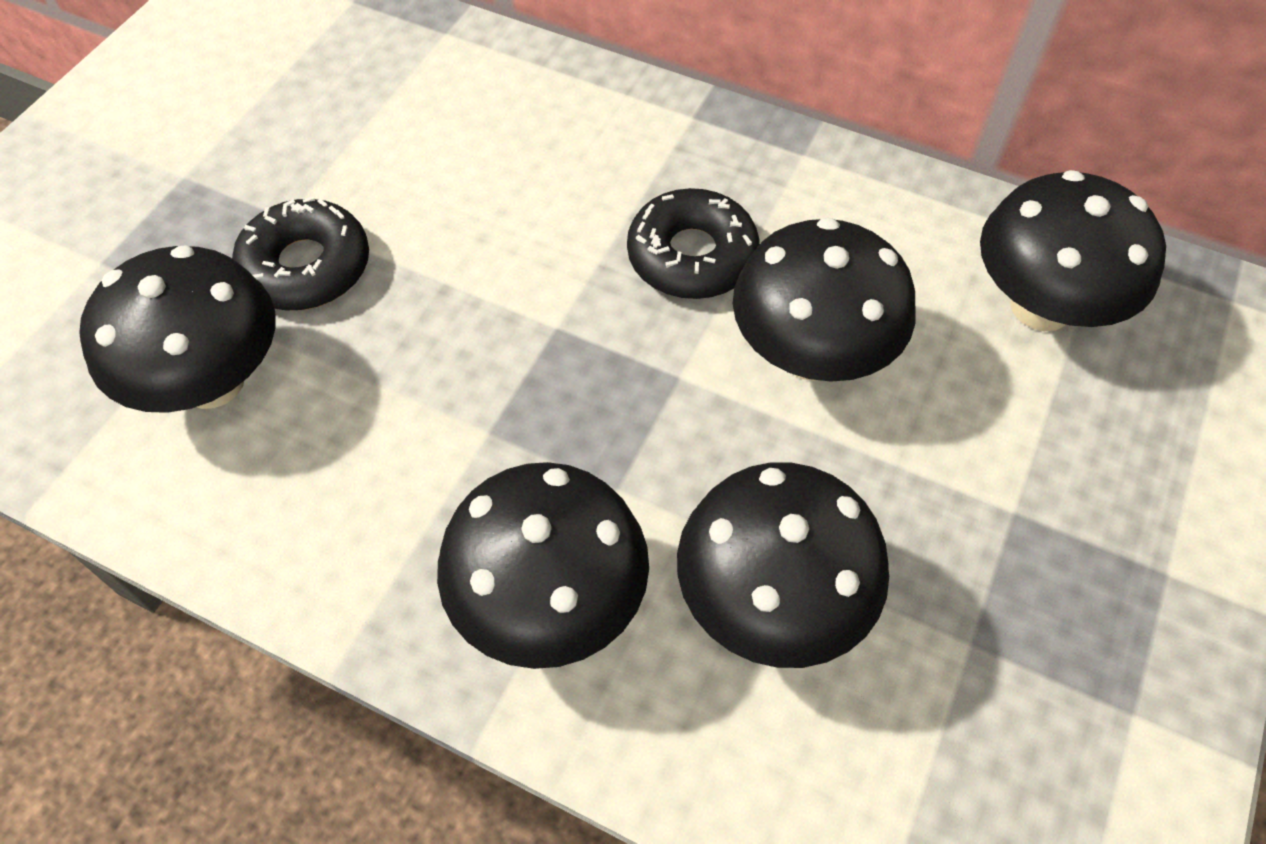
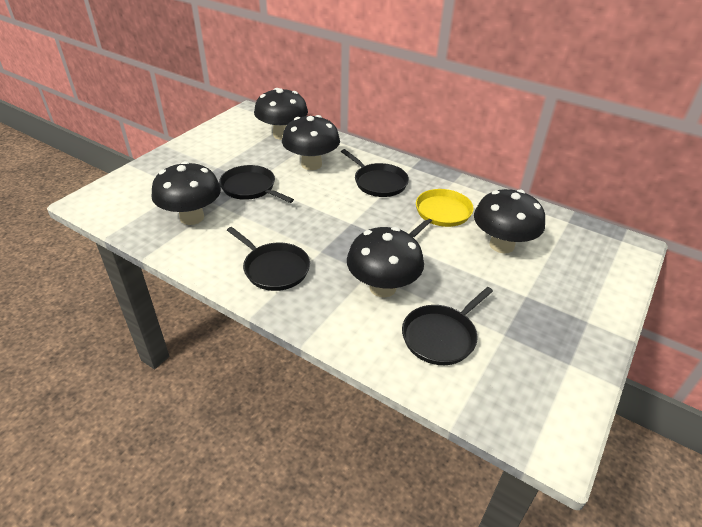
black donut: 2 -> 0
black pan: 0 -> 4
yellow pan: 0 -> 1

